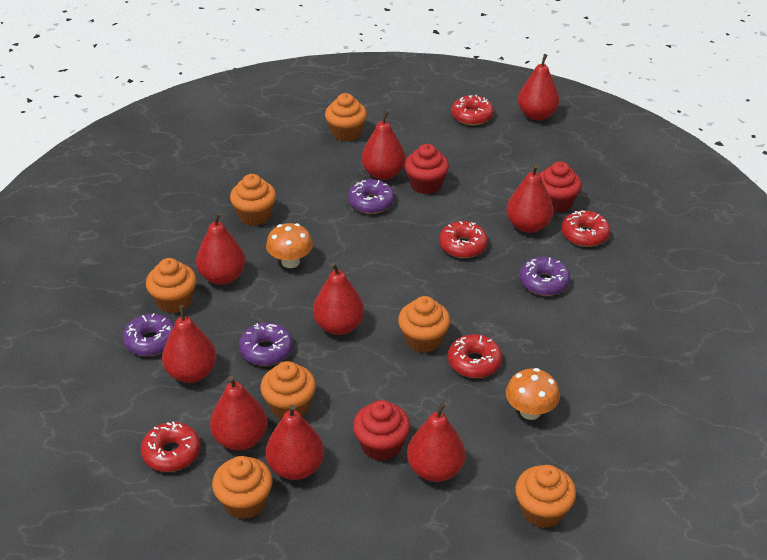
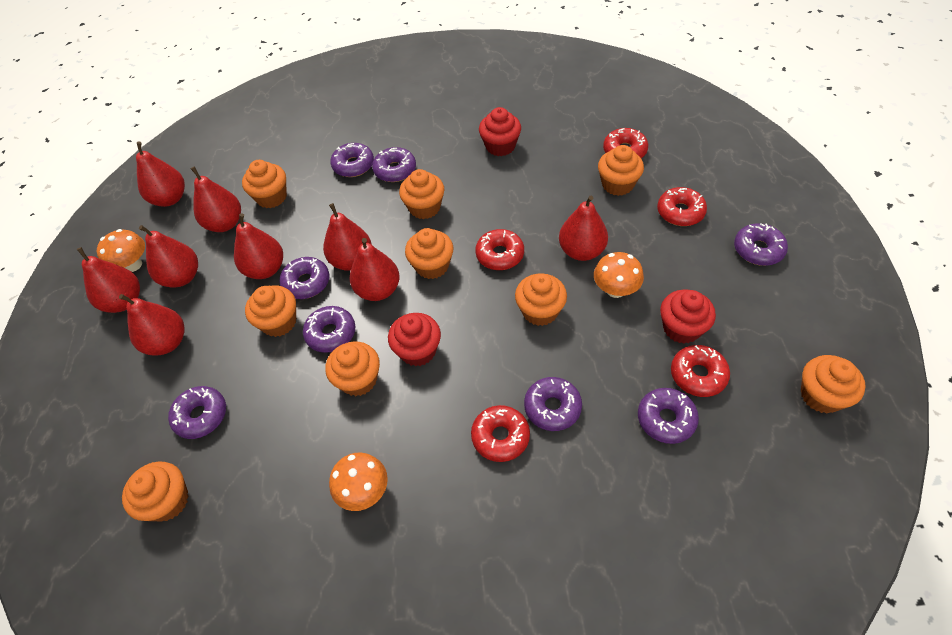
orange cupcake: 7 -> 9
orange mushroom: 2 -> 3
purple donut: 4 -> 8

